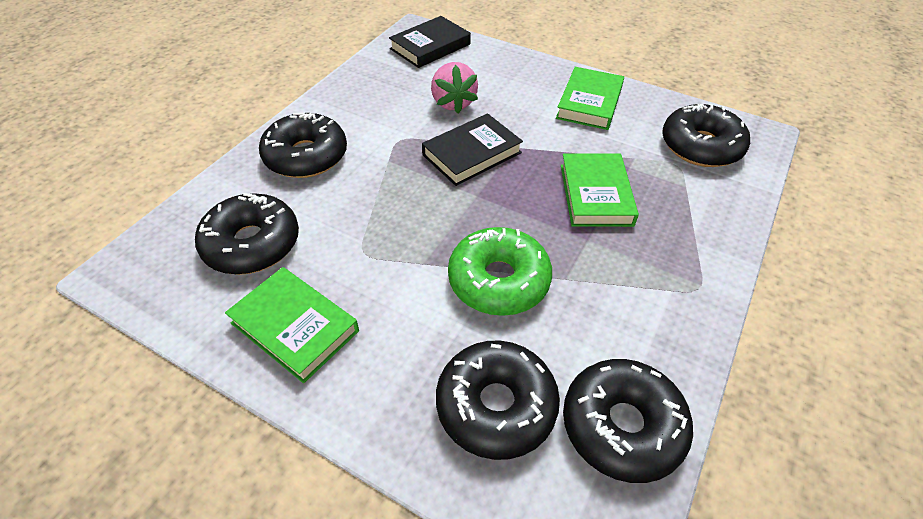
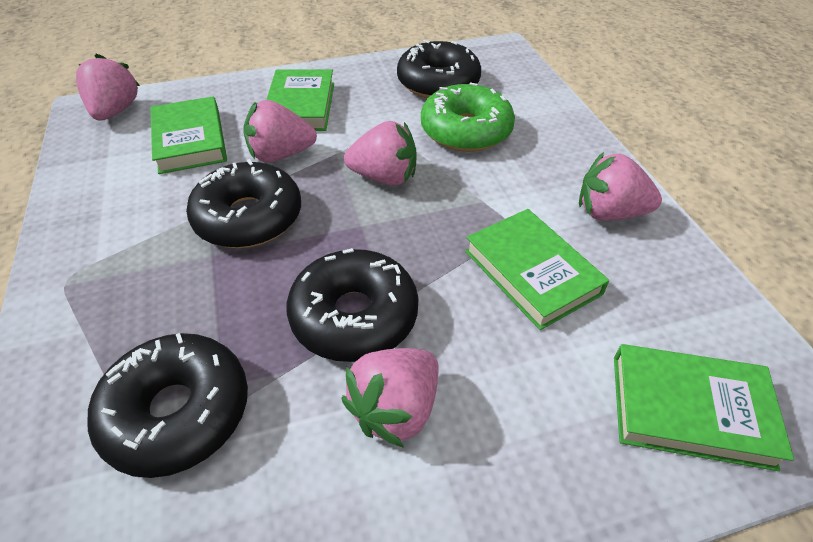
black book: 2 -> 0
black donut: 5 -> 4
green book: 3 -> 4
pink strawberry: 1 -> 5

